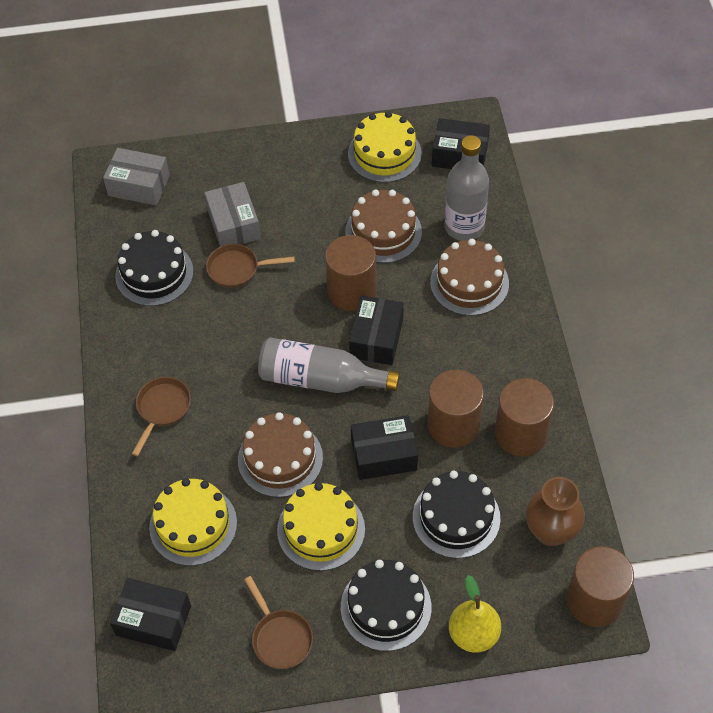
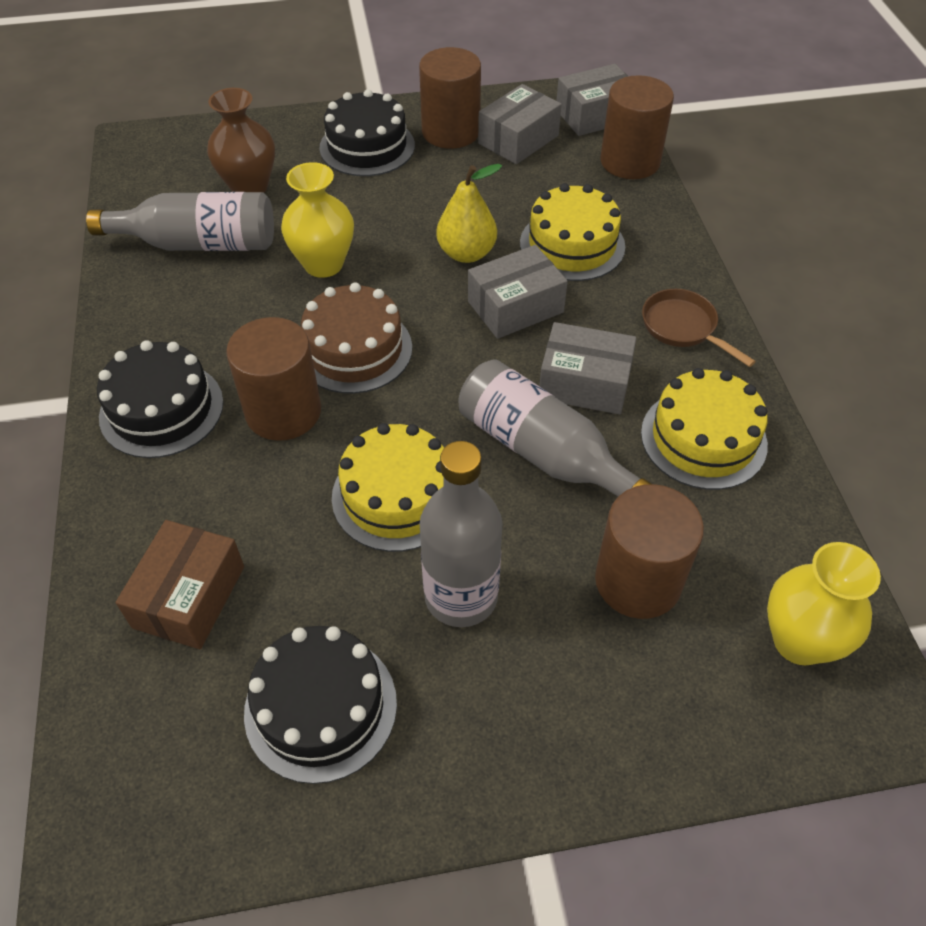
black box: 4 -> 0
brown box: 0 -> 1
brown cake: 3 -> 1
brown pan: 3 -> 1
grey bottle: 2 -> 3
grey box: 2 -> 4
yellow vase: 0 -> 2

